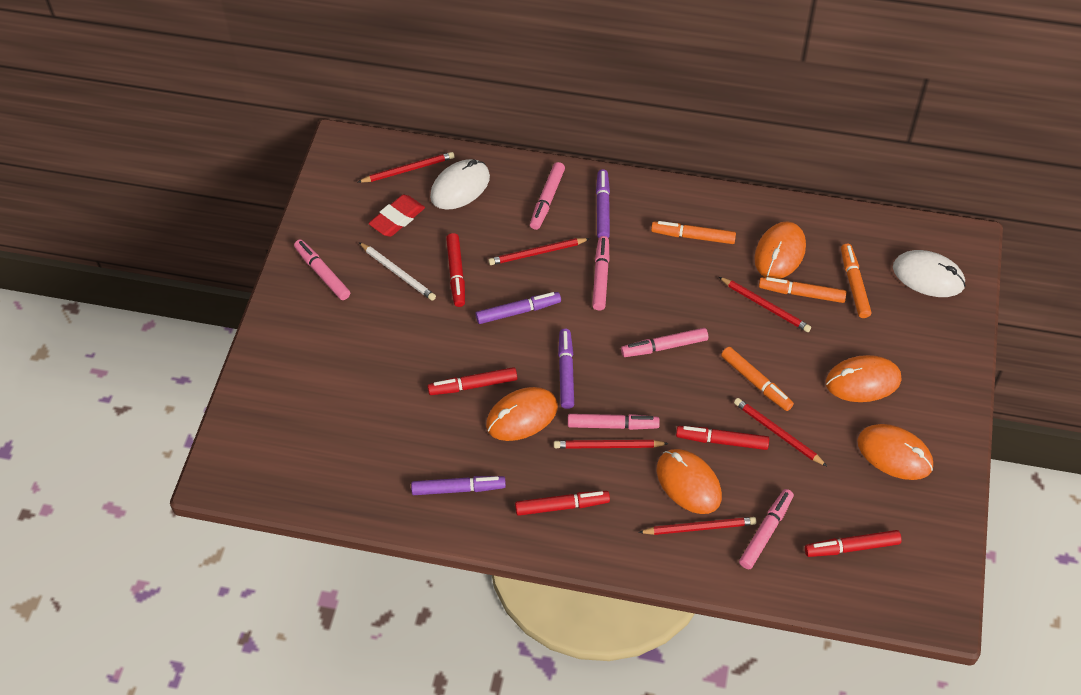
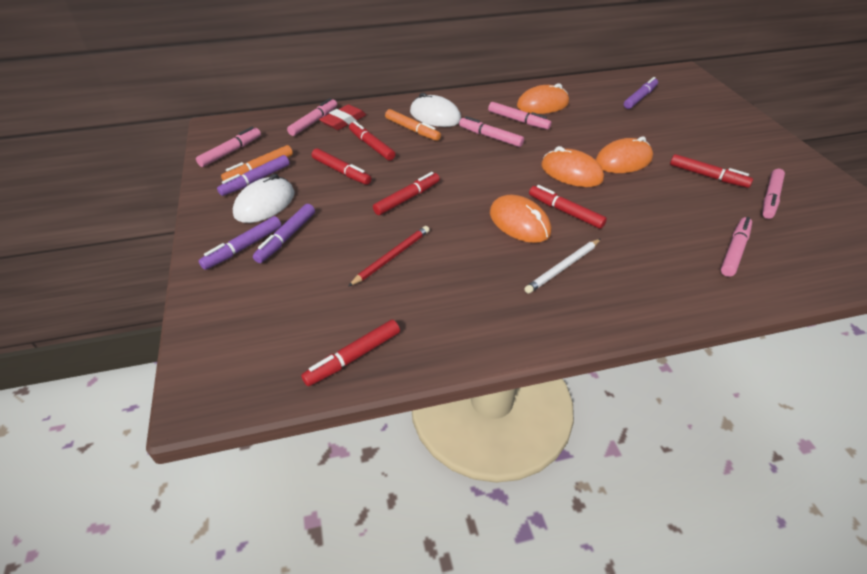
orange marker: 4 -> 2
orange mouse: 5 -> 4
red marker: 5 -> 6
red pencil: 6 -> 1

